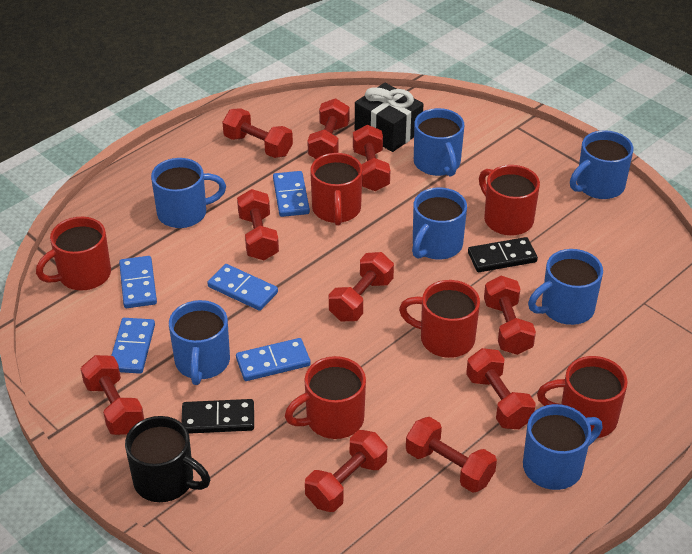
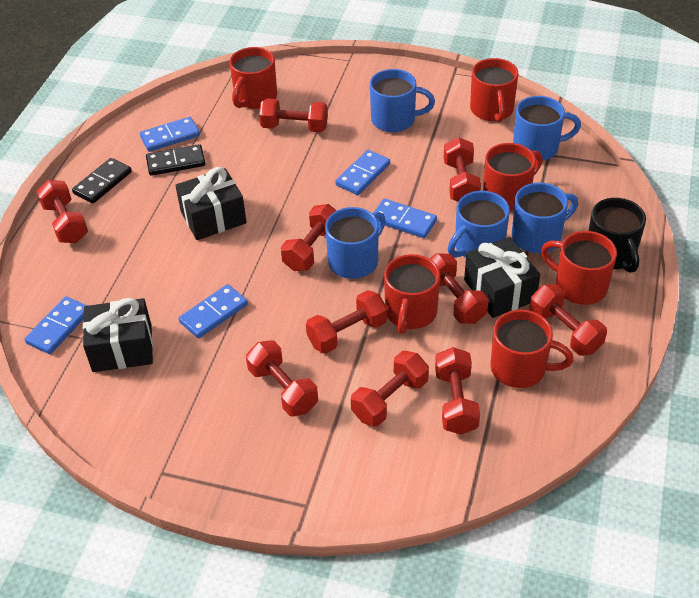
black gift: 1 -> 3
blue mug: 7 -> 5

